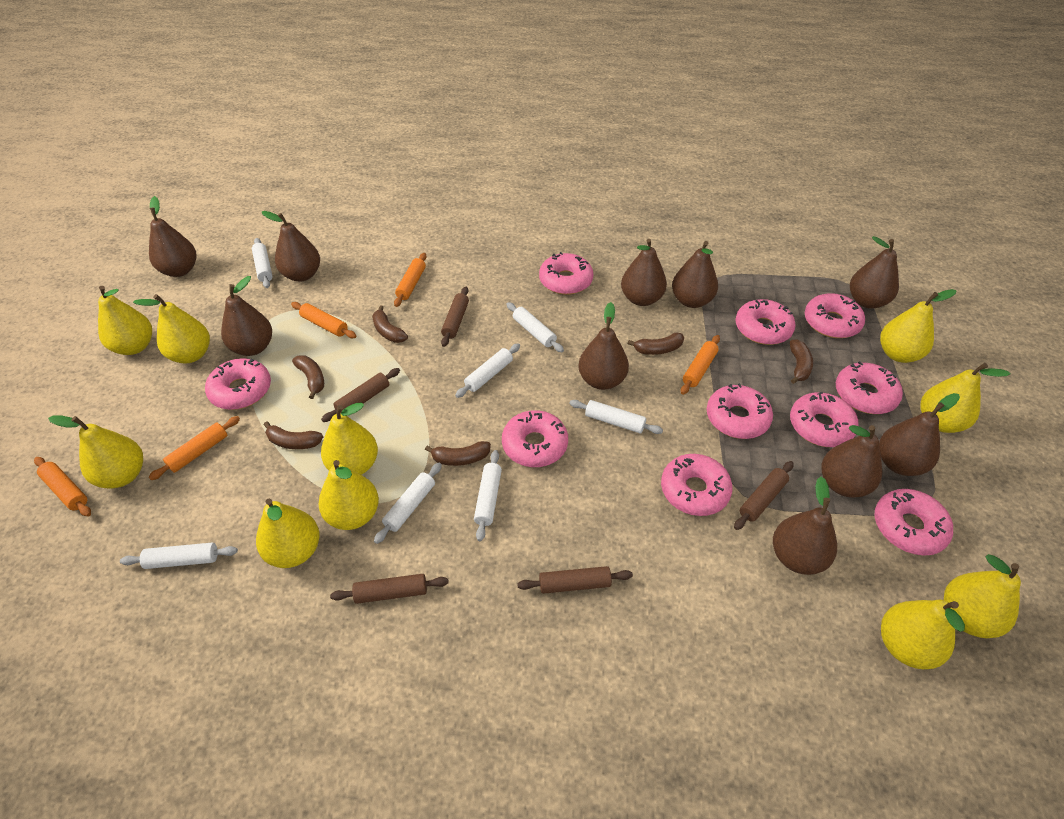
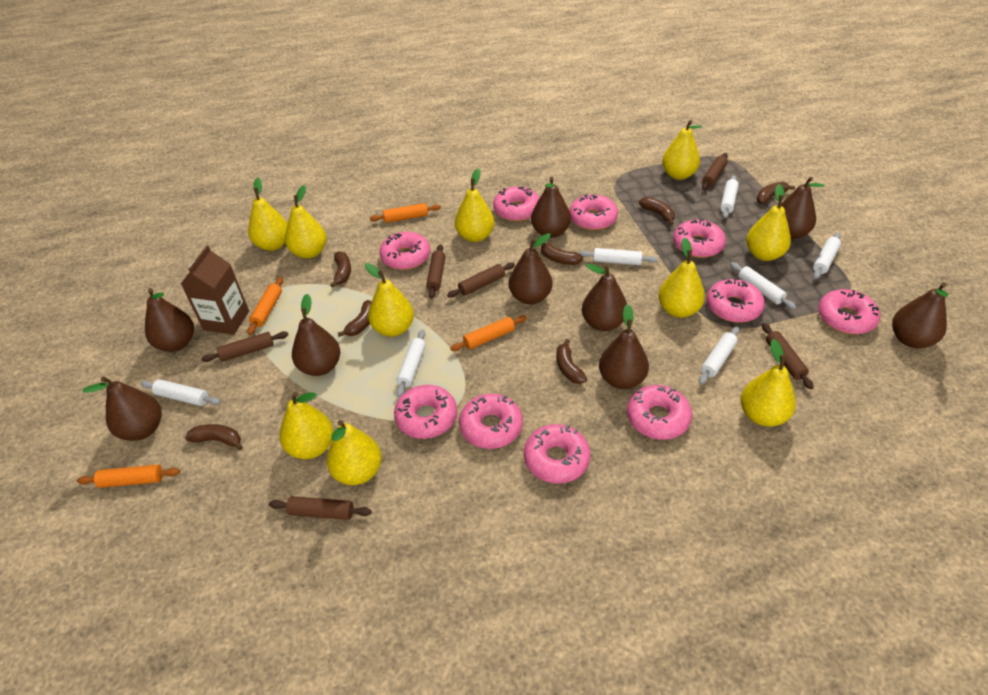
brown banana: 6 -> 7
brown carton: 0 -> 1
brown pear: 10 -> 9
brown rolling pin: 5 -> 6
orange rolling pin: 5 -> 4

